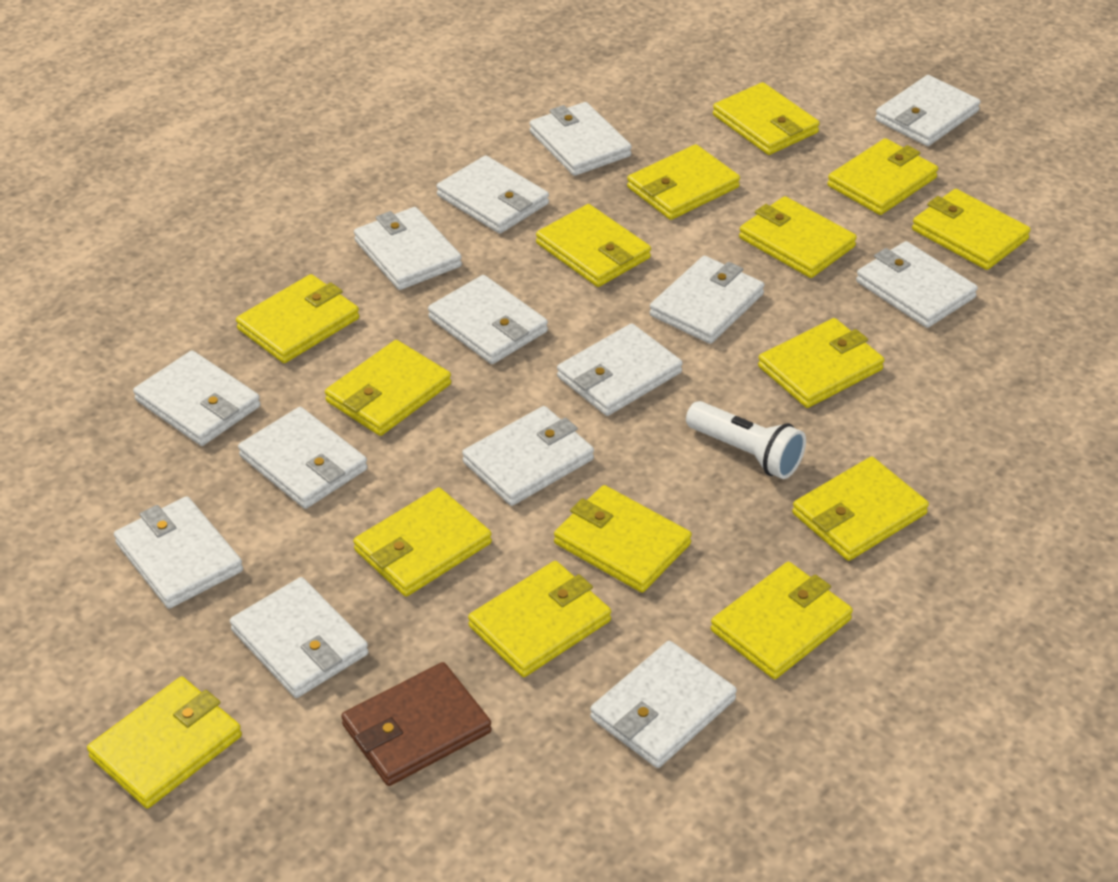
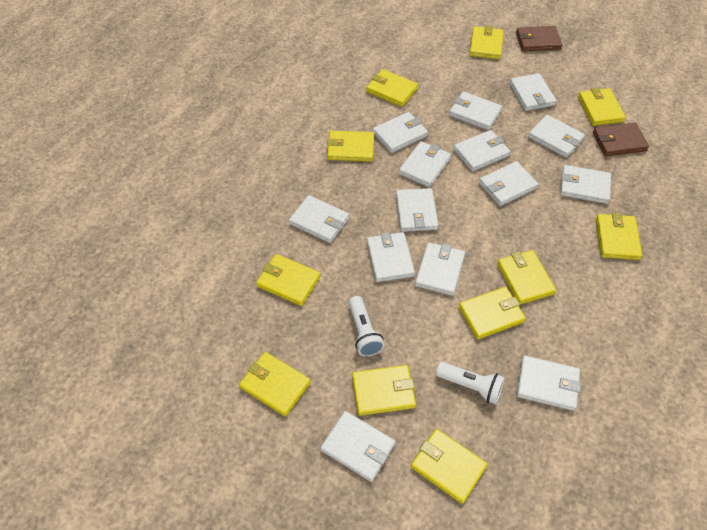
brown wallet: 1 -> 2
white flashlight: 1 -> 2
yellow wallet: 15 -> 11

